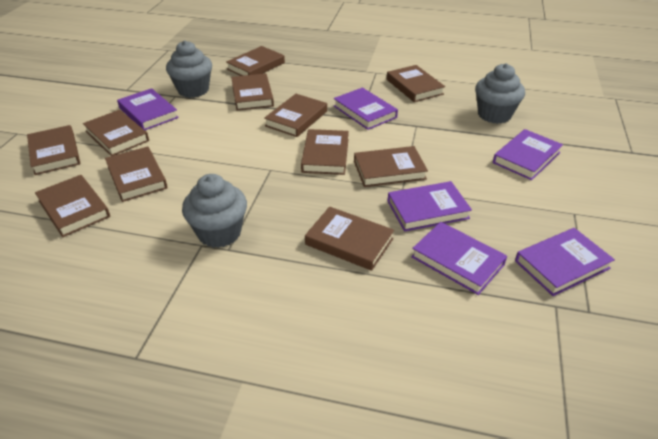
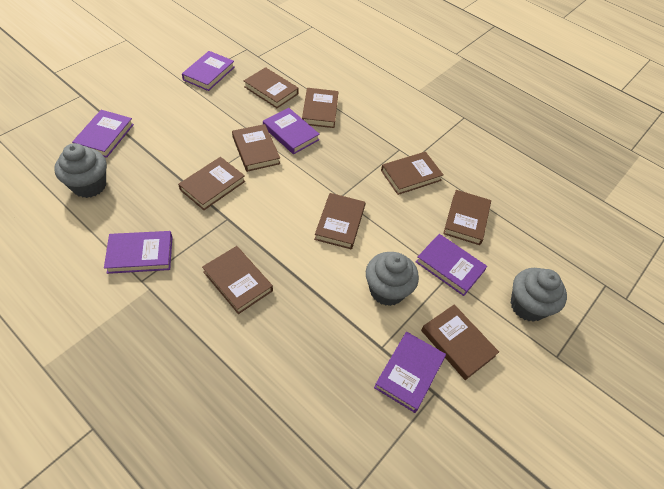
brown book: 11 -> 9

